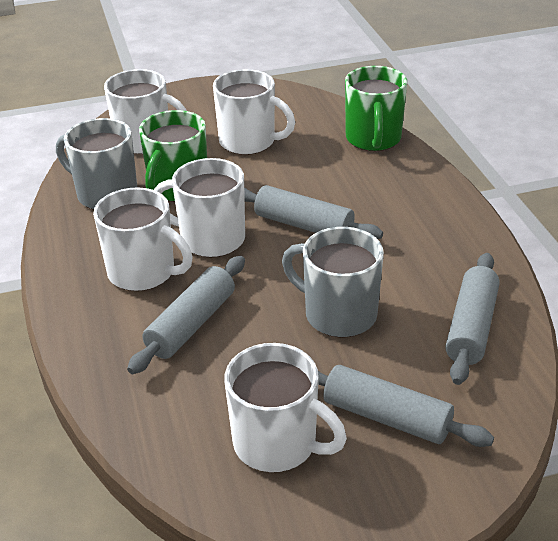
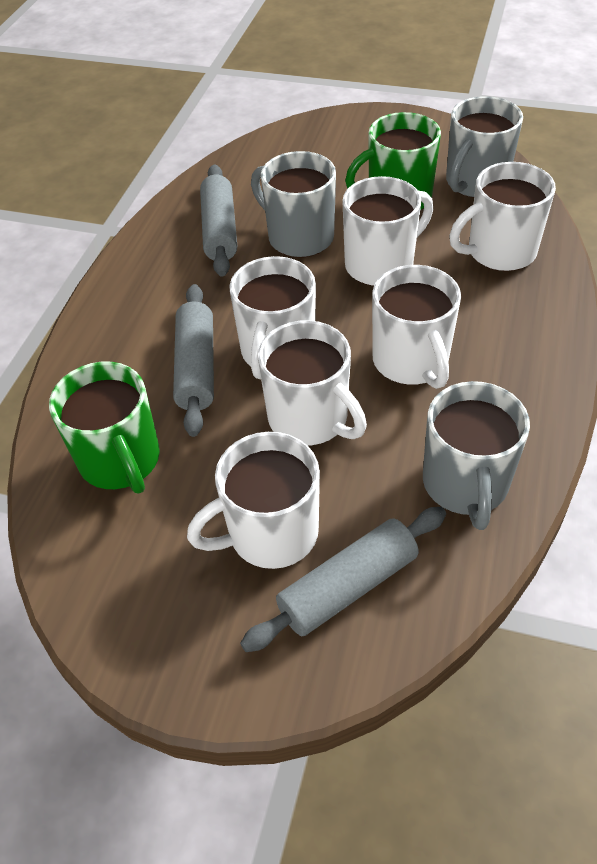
grey mug: 2 -> 3
grey rolling pin: 4 -> 3
white mug: 5 -> 6

